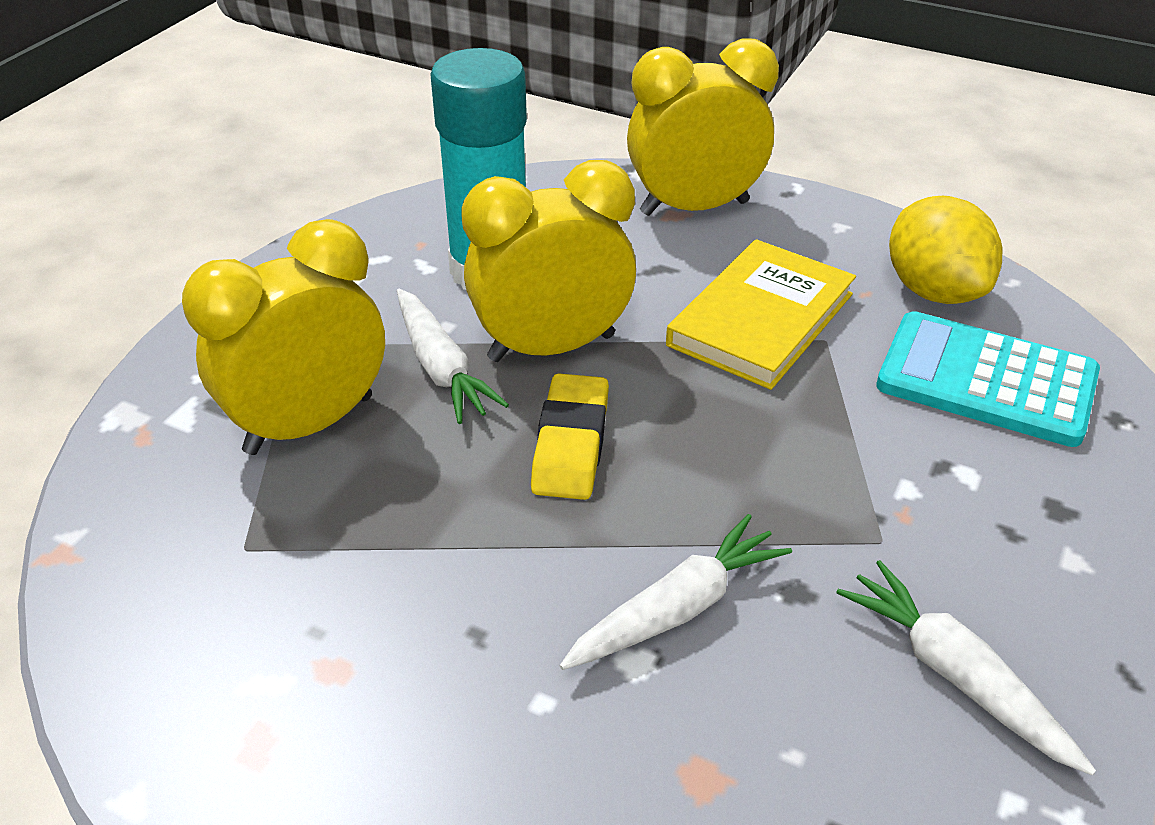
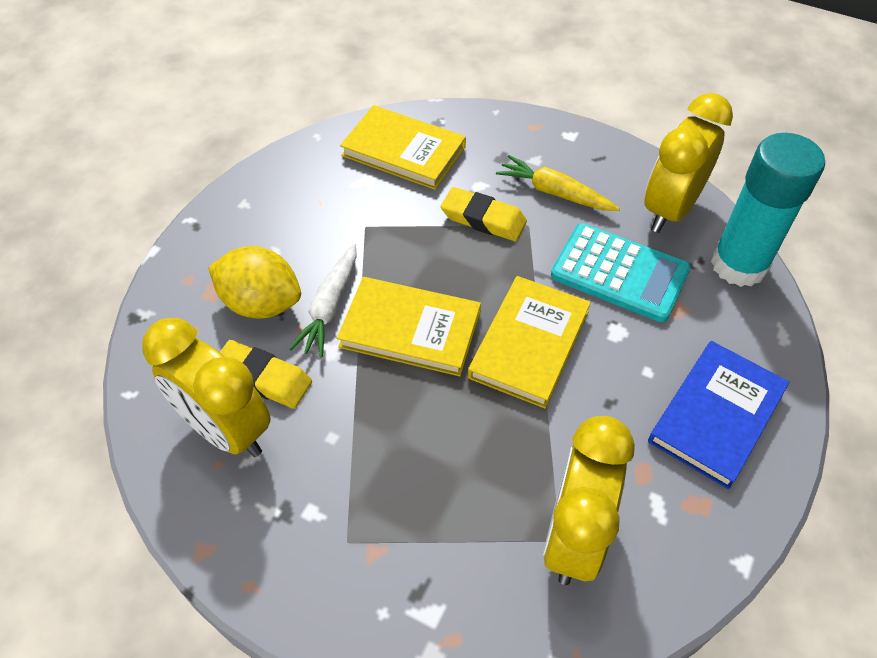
blue book: 0 -> 1
white carrot: 3 -> 1
yellow book: 1 -> 3
yellow carrot: 0 -> 1
yellow eraser: 1 -> 2

